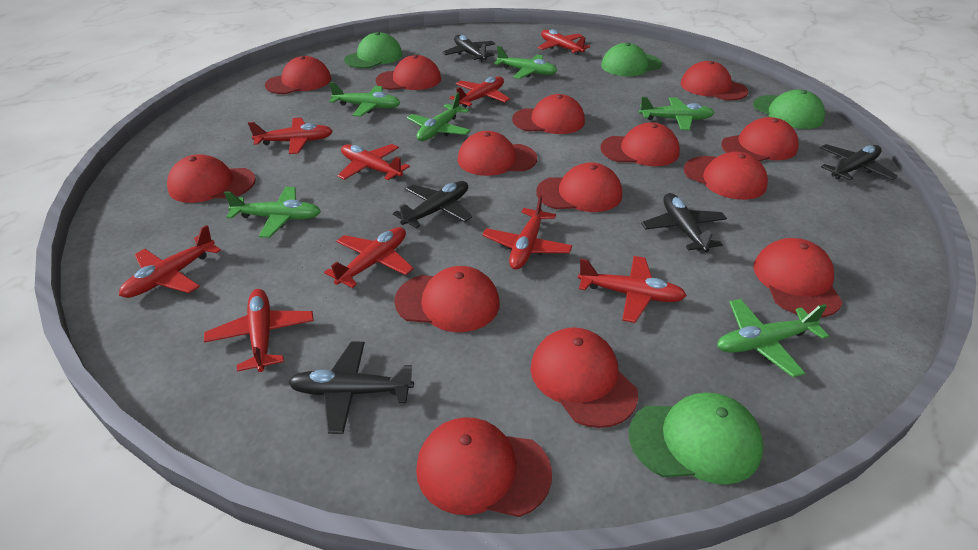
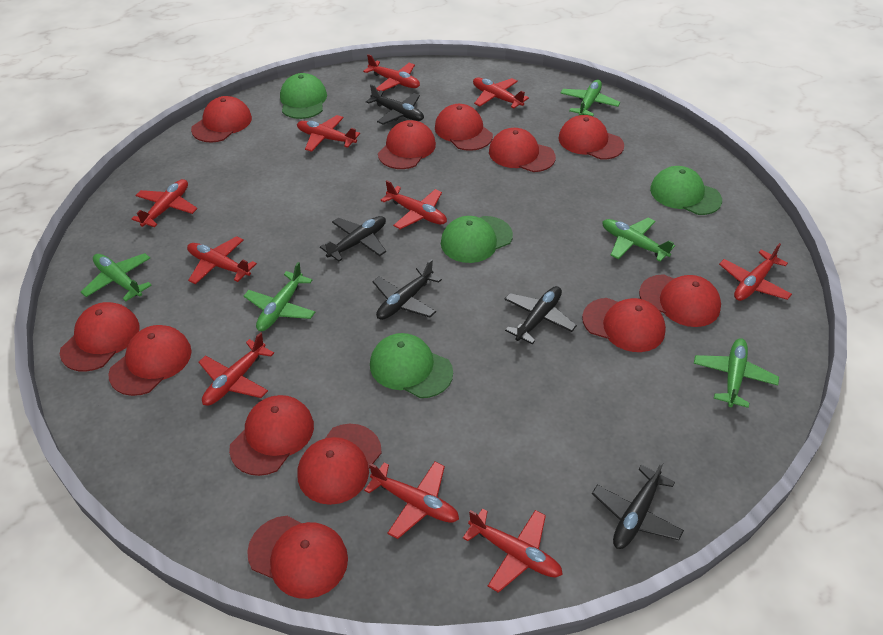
green plane: 6 -> 5
red cap: 14 -> 12
red plane: 9 -> 10

